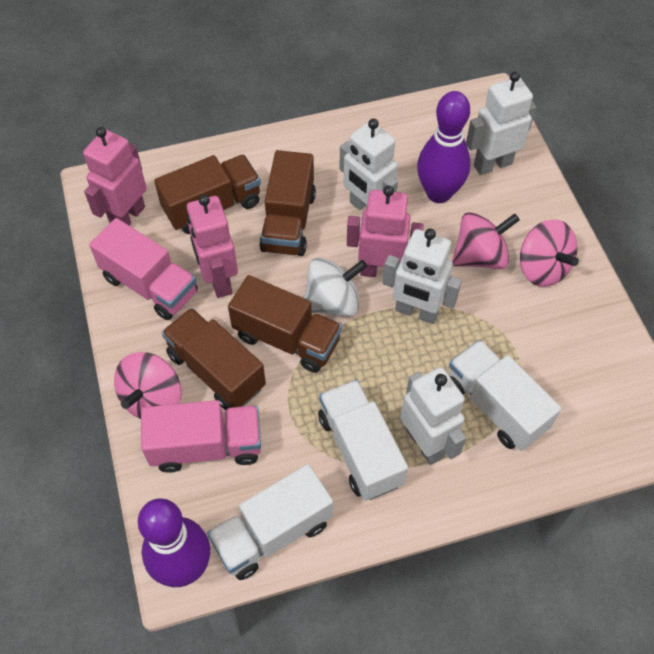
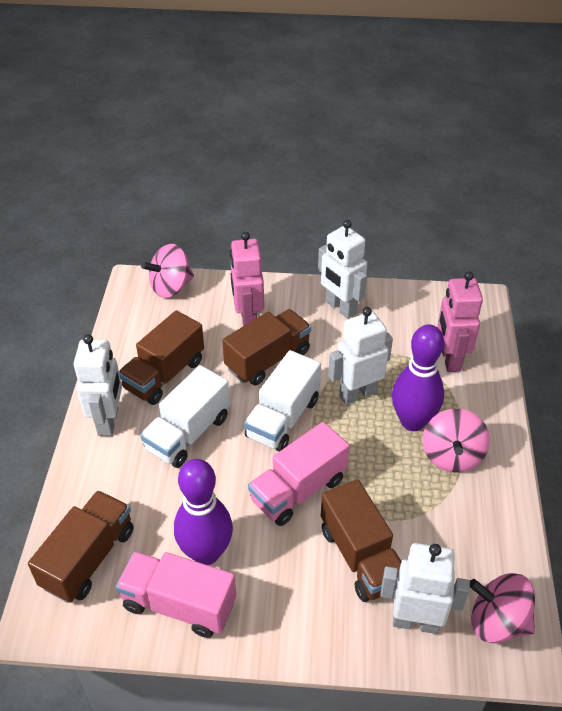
pink robot: 3 -> 2
white spinning top: 1 -> 0
white truck: 3 -> 2

